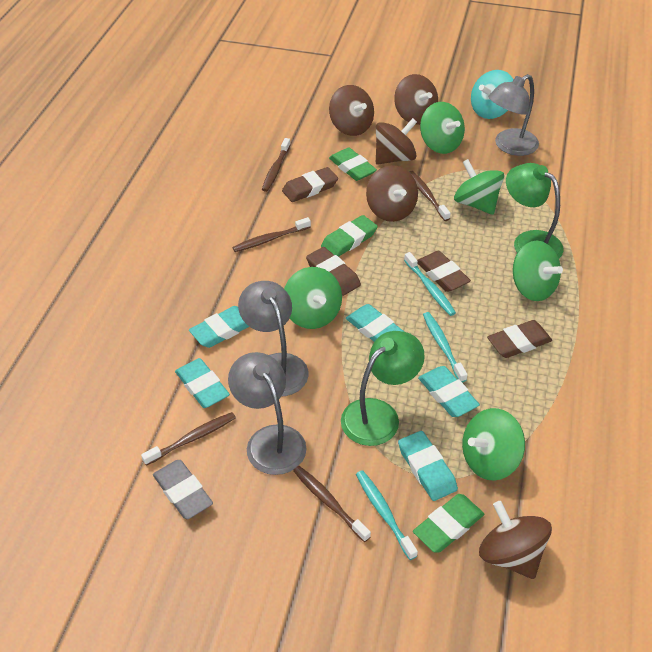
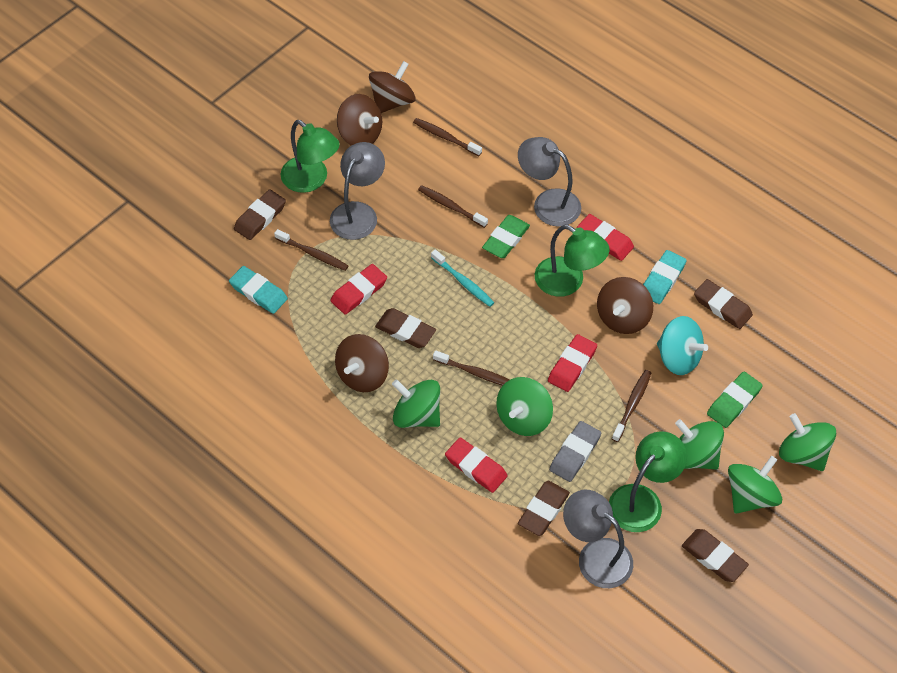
brown eraser: 4 -> 5
brown spinning top: 5 -> 4
green eraser: 3 -> 2
green lamp: 2 -> 3
red eraser: 0 -> 4
turquoise eraser: 5 -> 2
turquoise toothbrush: 3 -> 1

